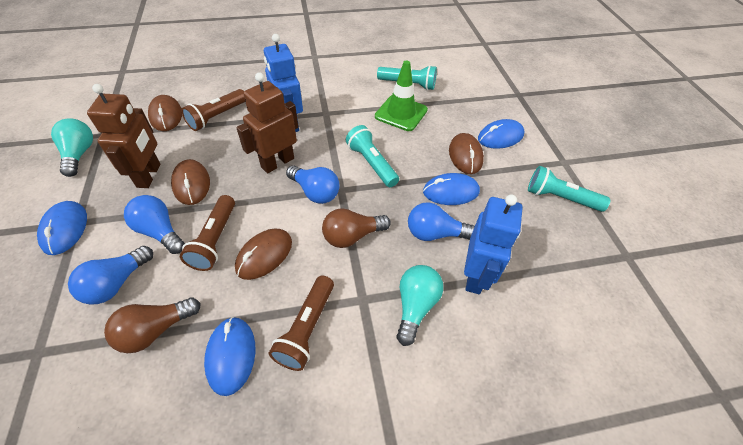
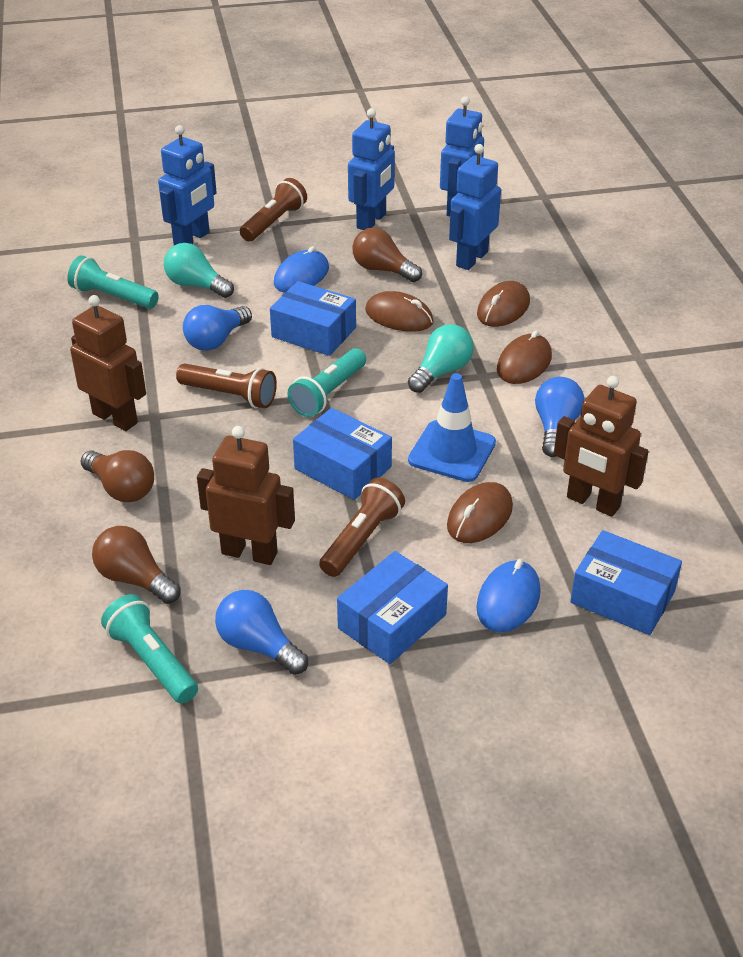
blue box: 0 -> 4
blue light bulb: 4 -> 3
blue mouse: 4 -> 2
blue robot: 2 -> 4
blue traffic cone: 0 -> 1
brown light bulb: 2 -> 3
brown robot: 2 -> 3
green traffic cone: 1 -> 0

